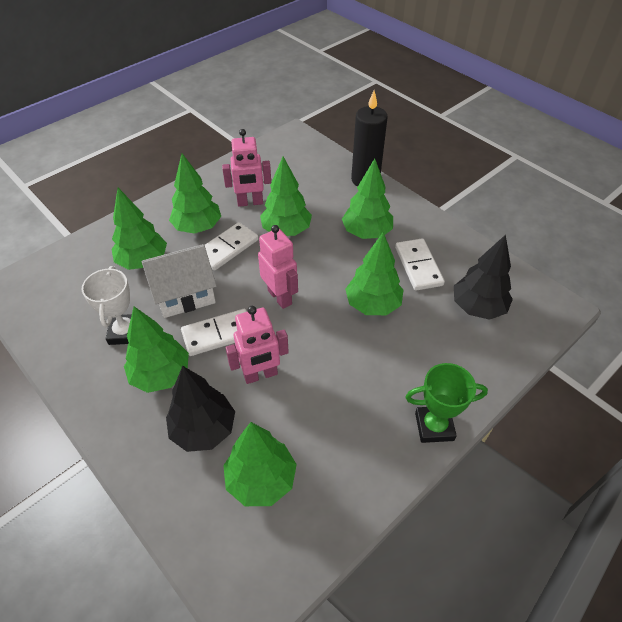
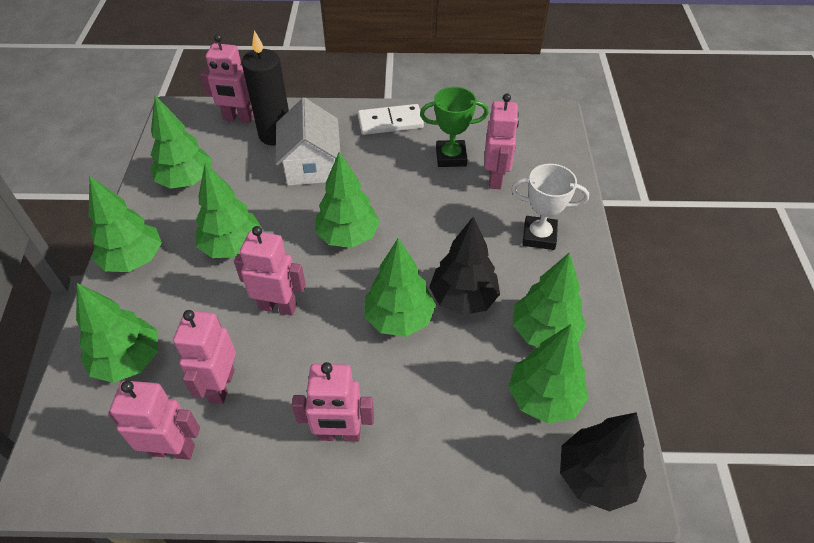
green tree: 7 -> 8
pink robot: 3 -> 6
white domino: 3 -> 1

